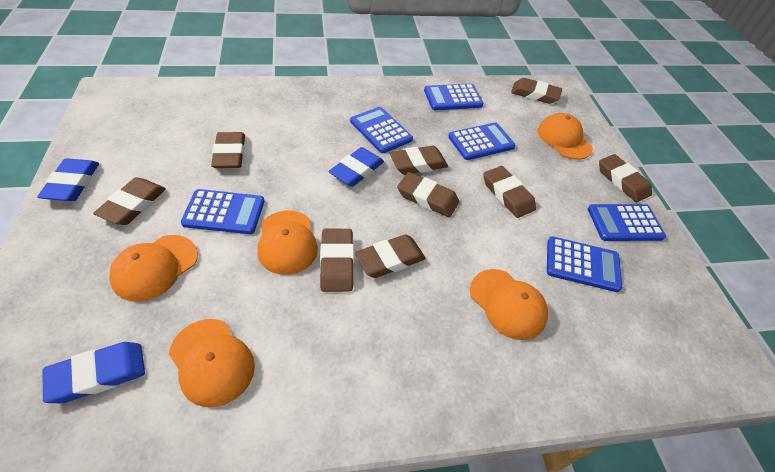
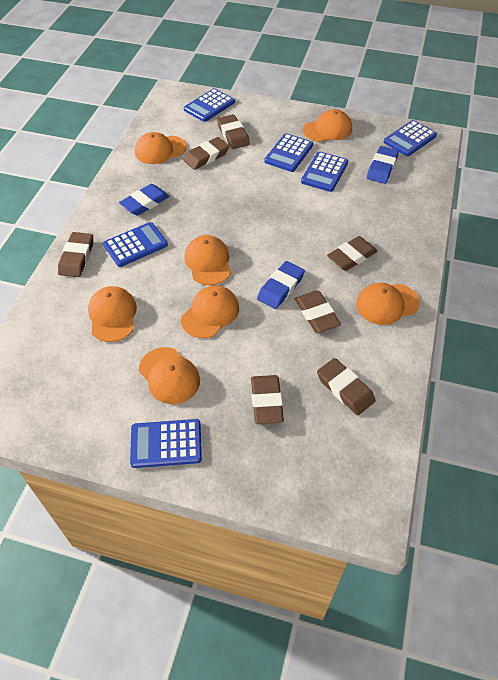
brown eraser: 9 -> 7
orange cap: 5 -> 7

